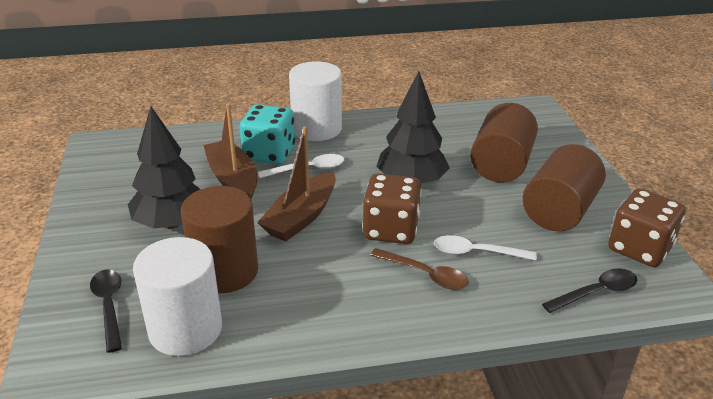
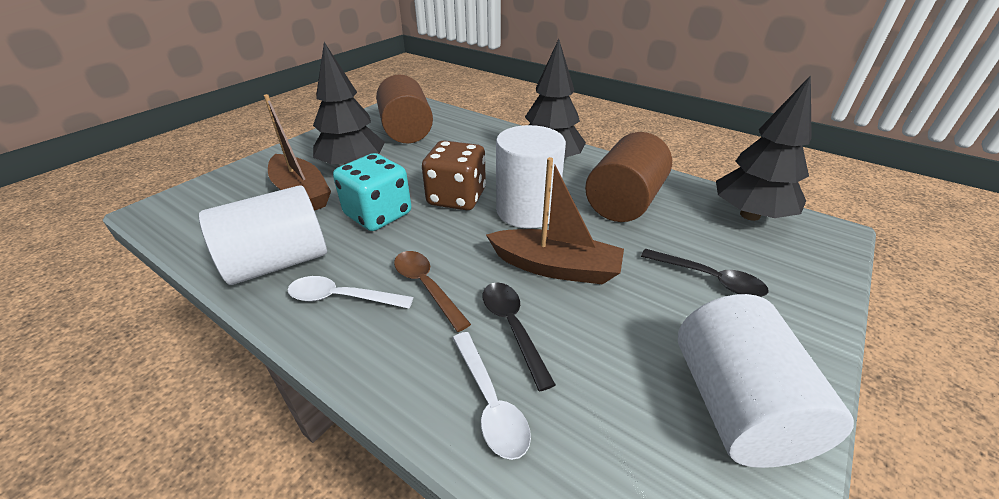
black tree: 2 -> 3
brown cylinder: 3 -> 2
brown dice: 2 -> 1
white cylinder: 2 -> 3

